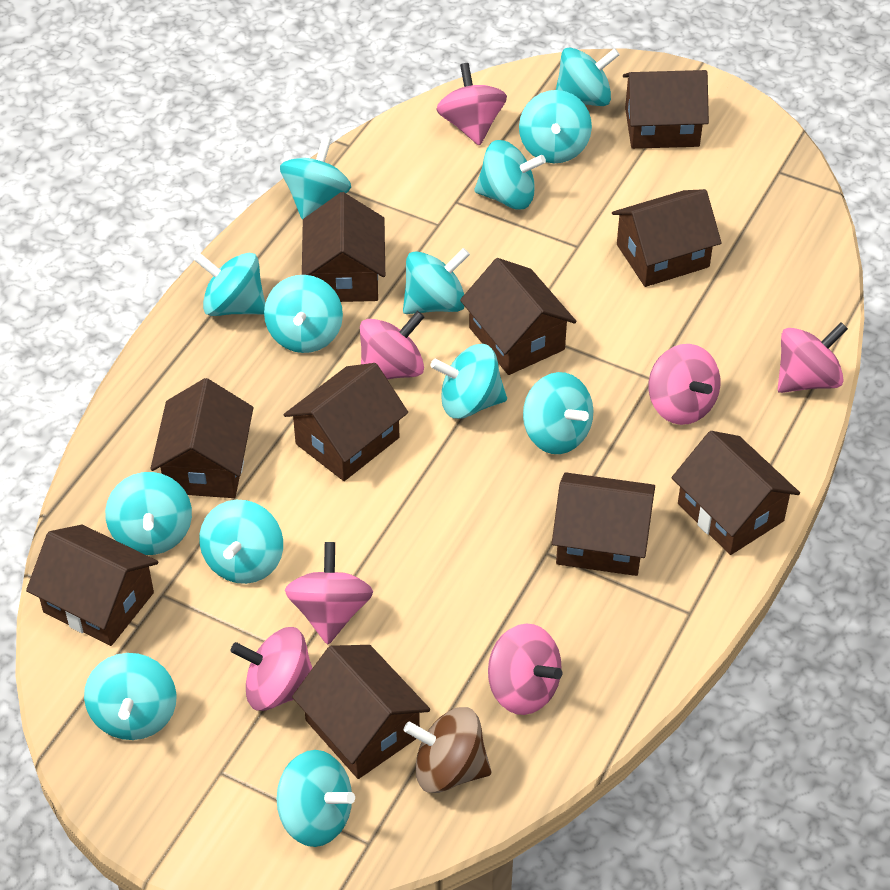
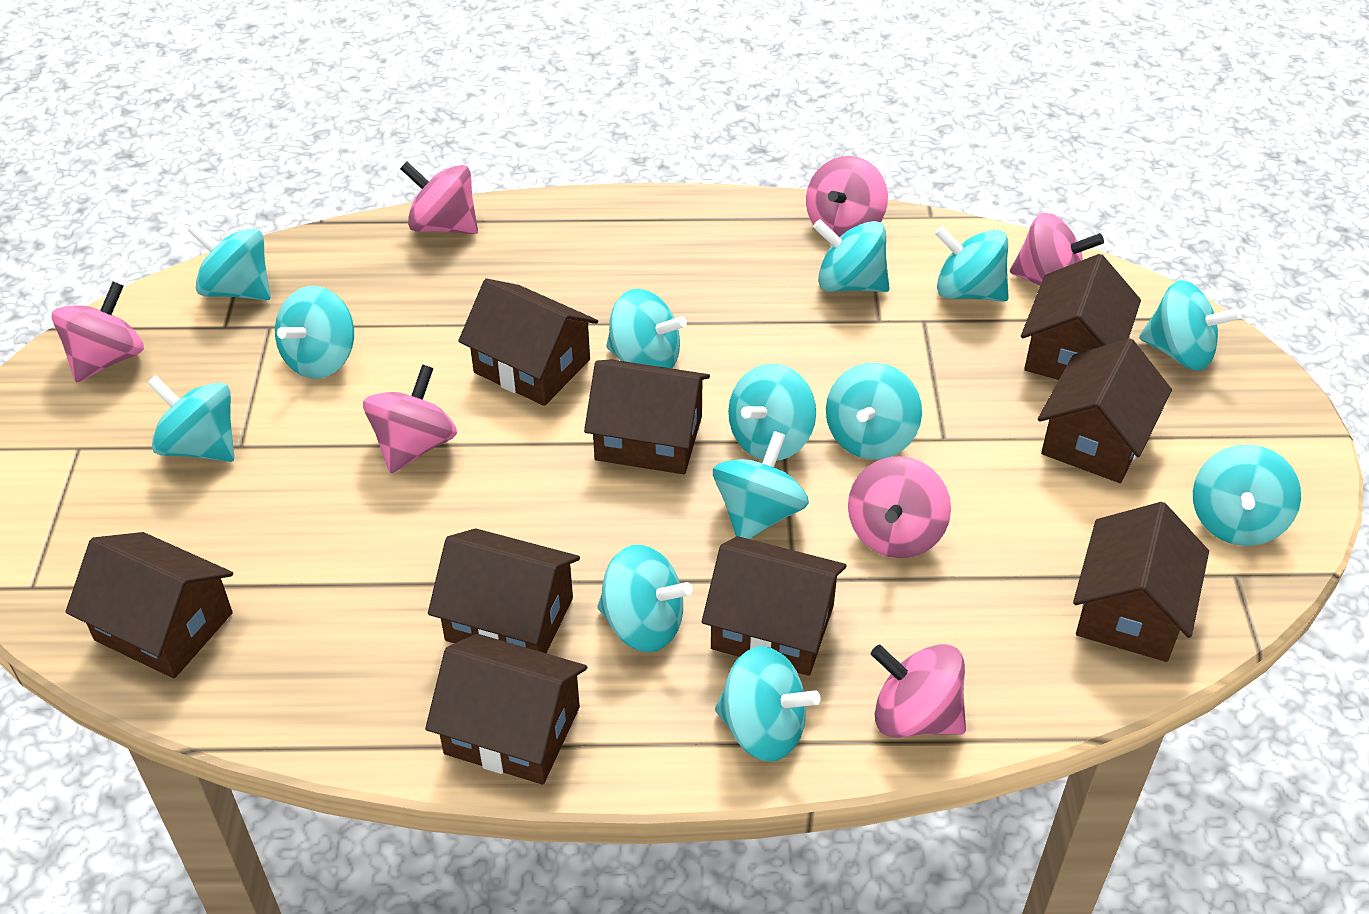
brown house: 10 -> 9
brown spinning top: 1 -> 0

